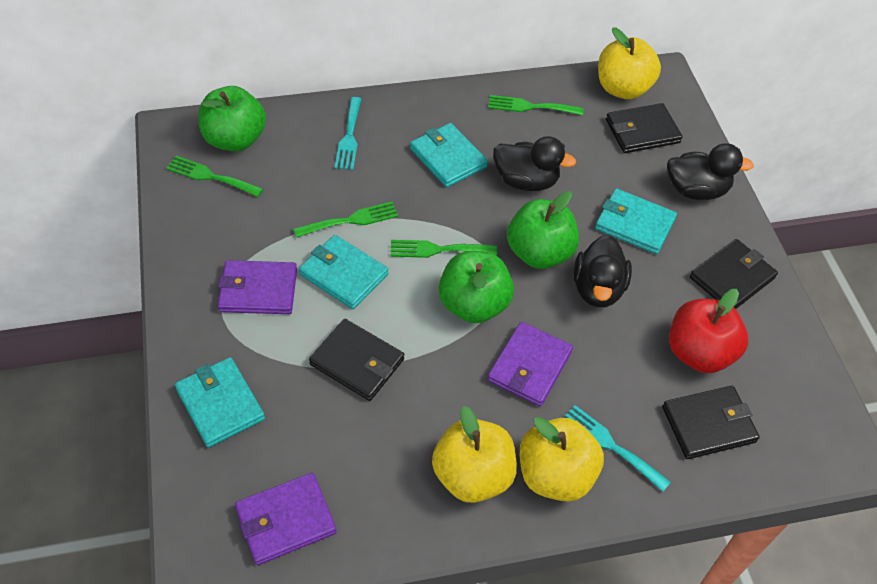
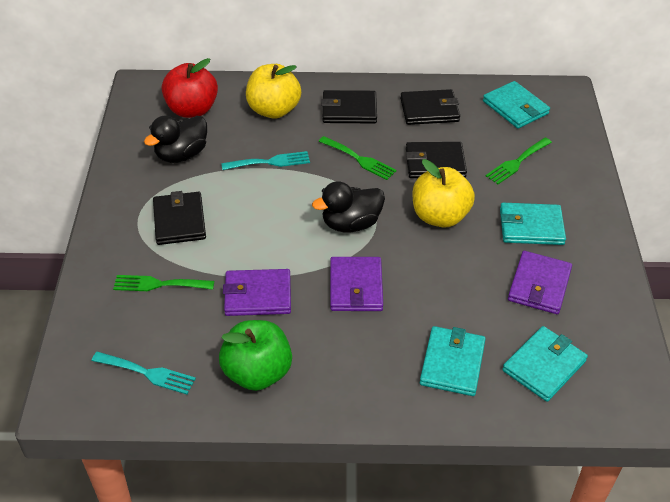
black duck: 3 -> 2
green apple: 3 -> 1
green fork: 4 -> 3
yellow apple: 3 -> 2

